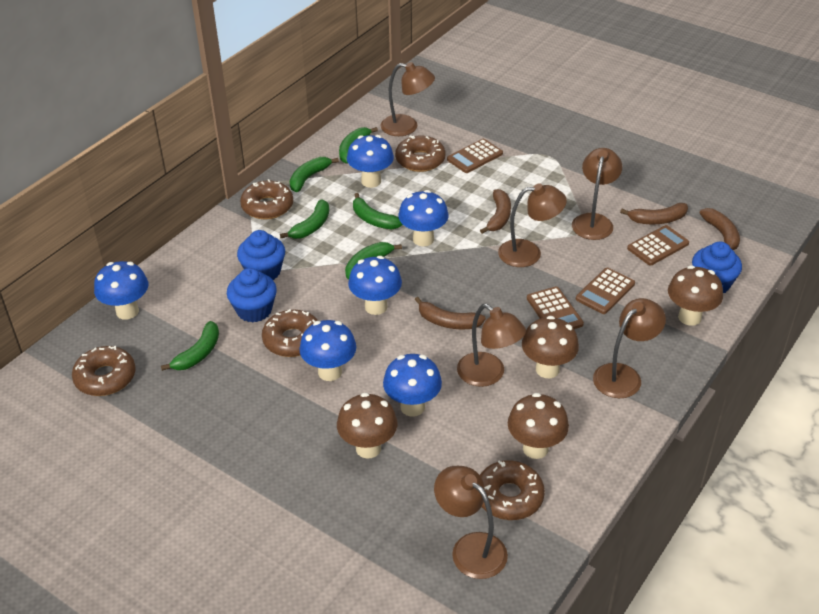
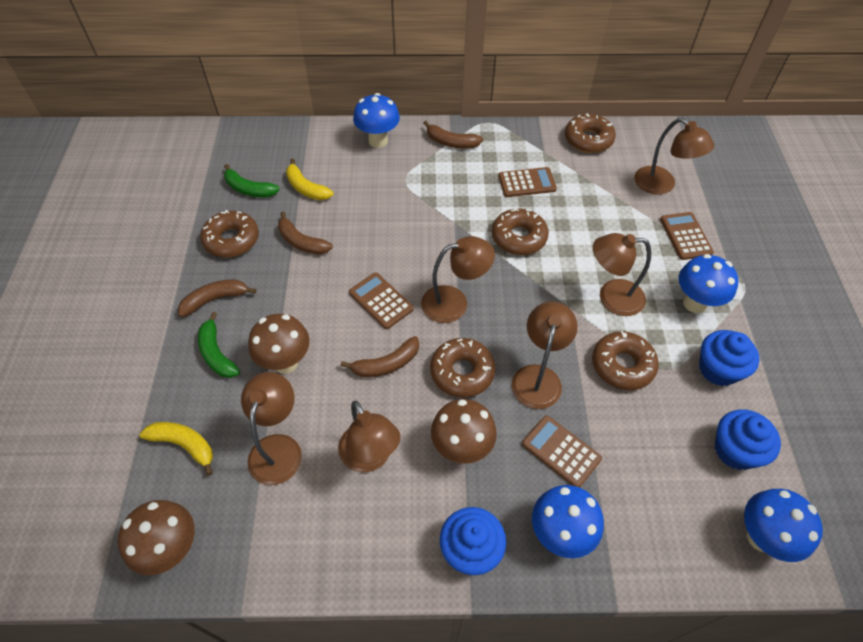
blue mushroom: 6 -> 4
brown mushroom: 4 -> 3
green banana: 6 -> 2
yellow banana: 0 -> 2

